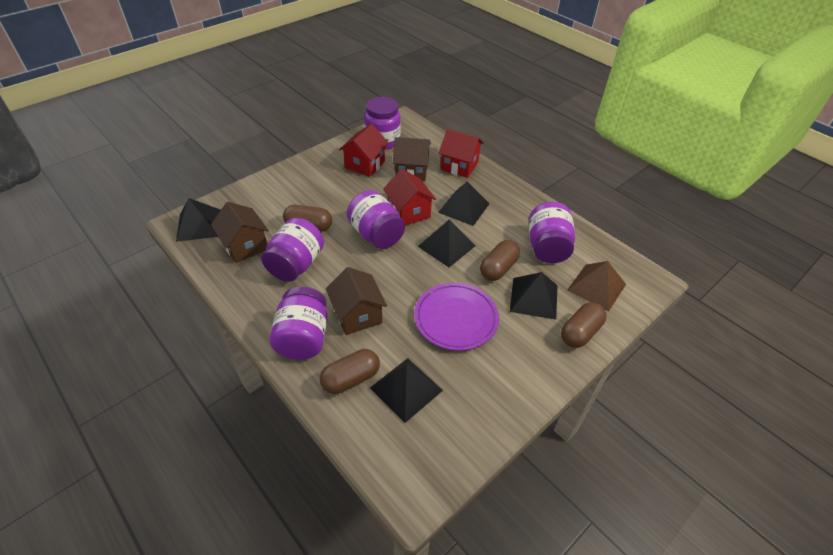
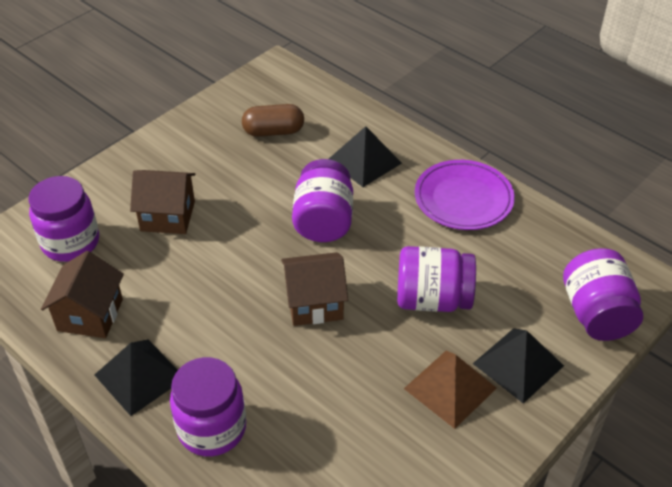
black pyramid: 5 -> 3
brown capsule: 4 -> 1
red house: 3 -> 0

